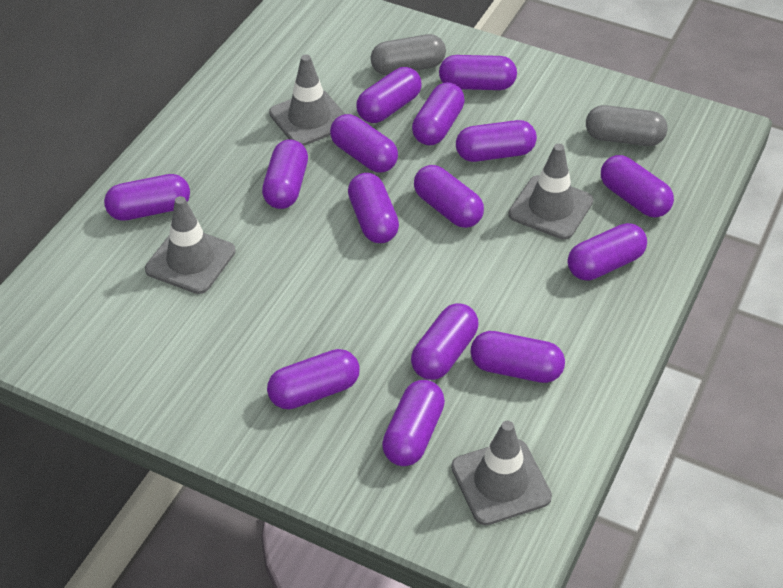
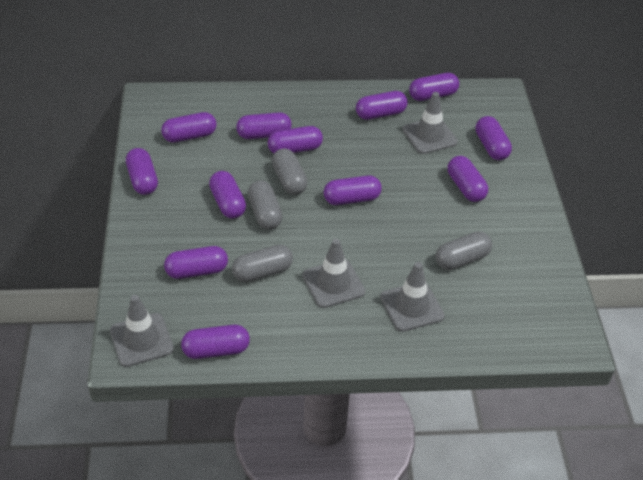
grey capsule: 2 -> 4
purple capsule: 15 -> 12

